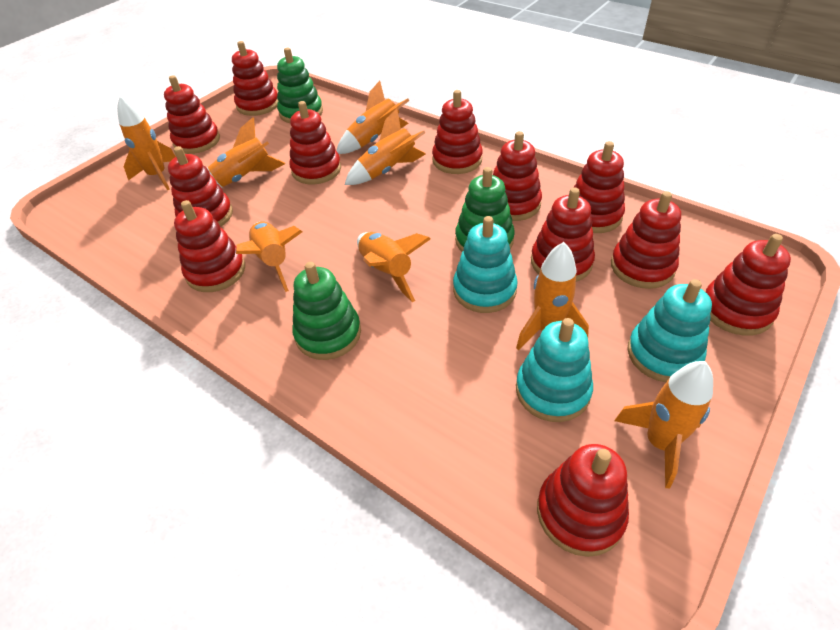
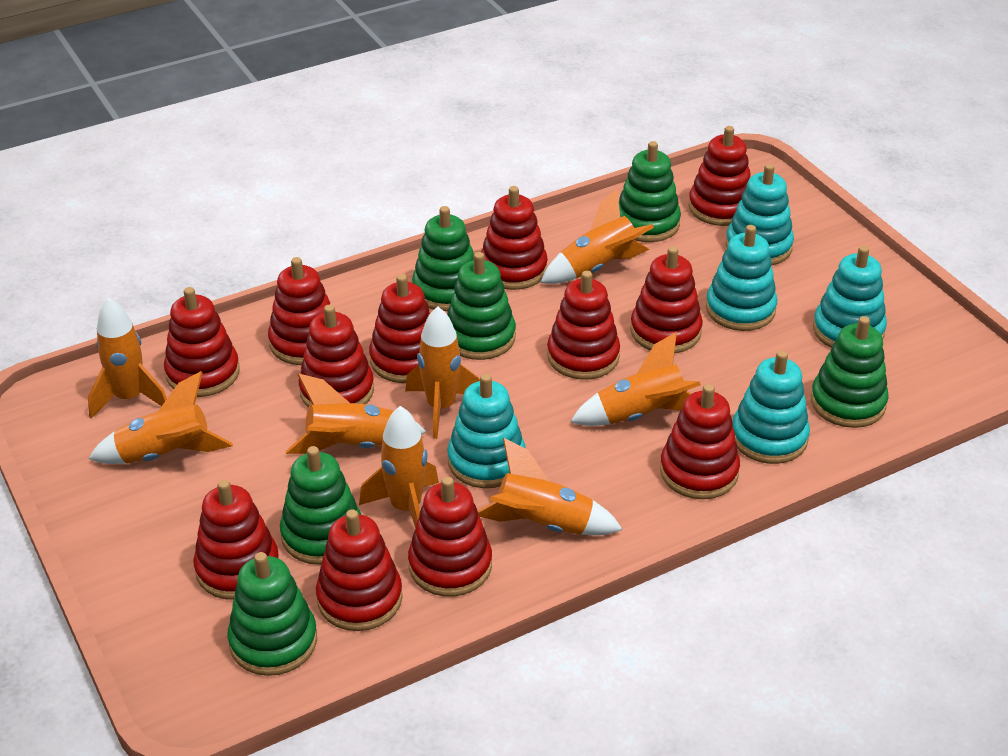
green stacking toy: 3 -> 6
turquoise stacking toy: 3 -> 5

